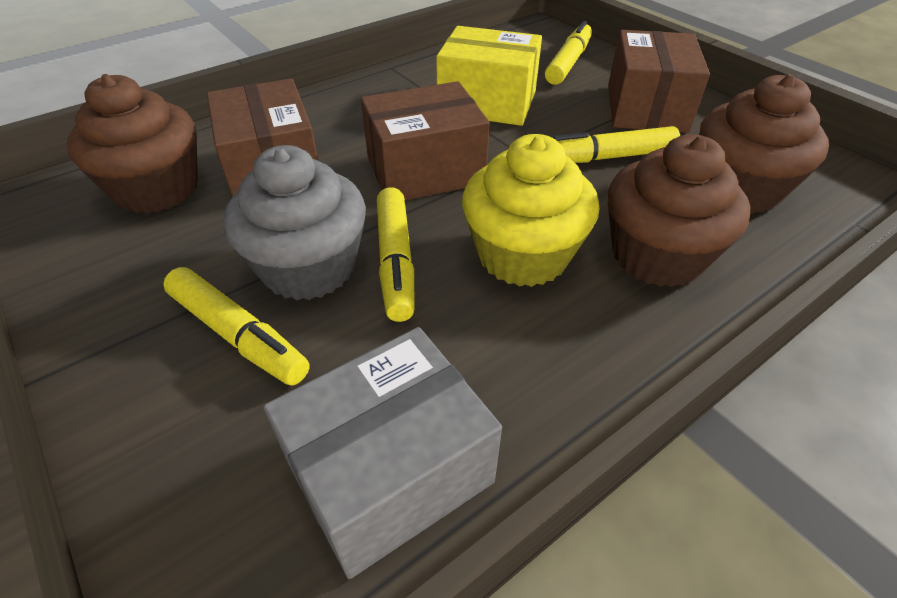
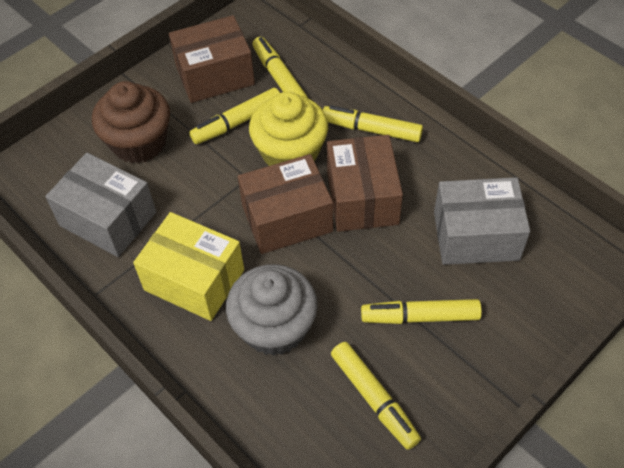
brown cupcake: 3 -> 1
grey box: 1 -> 2
yellow marker: 4 -> 5

